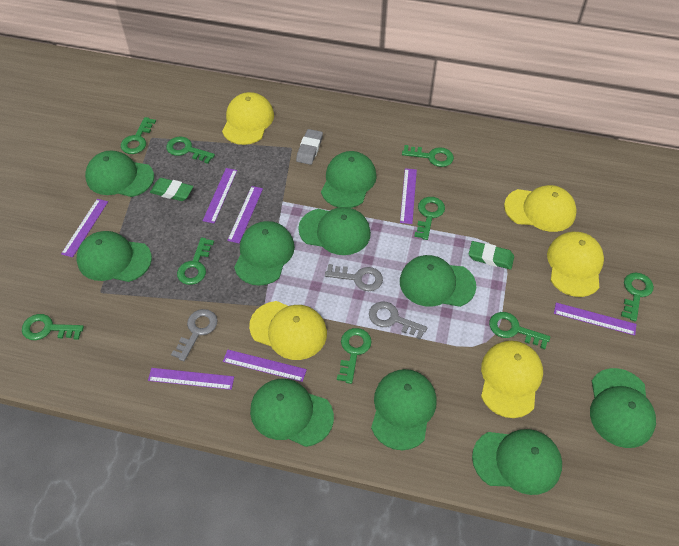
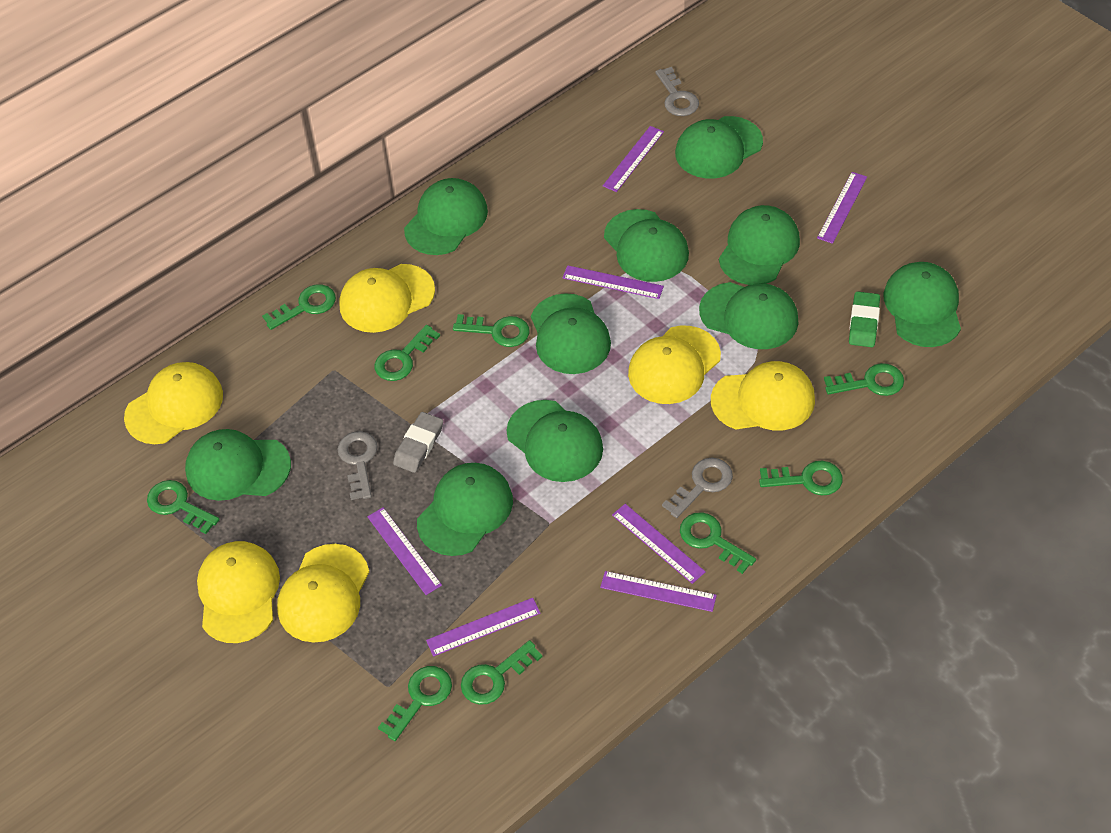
green eraser: 2 -> 1
yellow cap: 5 -> 6

